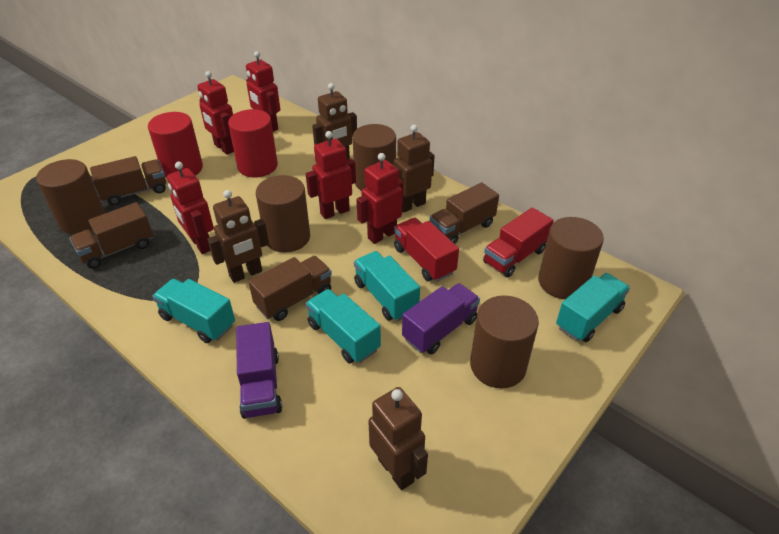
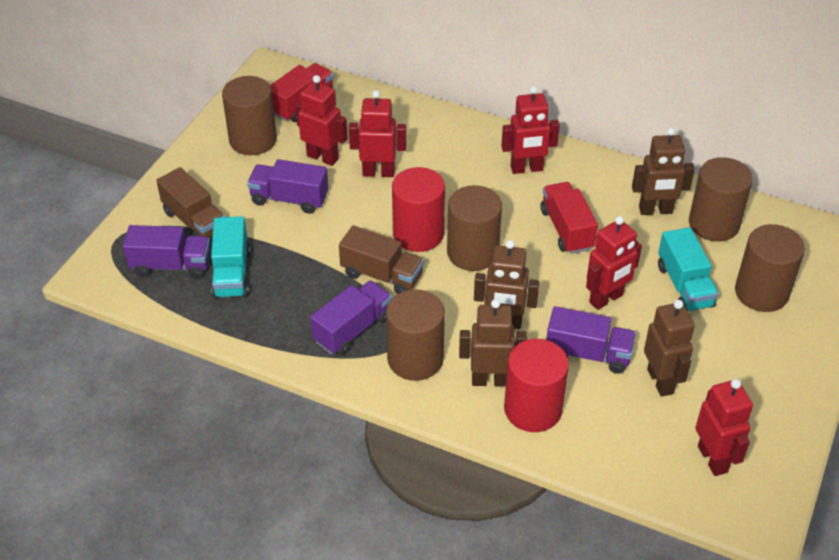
brown truck: 4 -> 2
purple truck: 2 -> 4
turquoise truck: 4 -> 2

